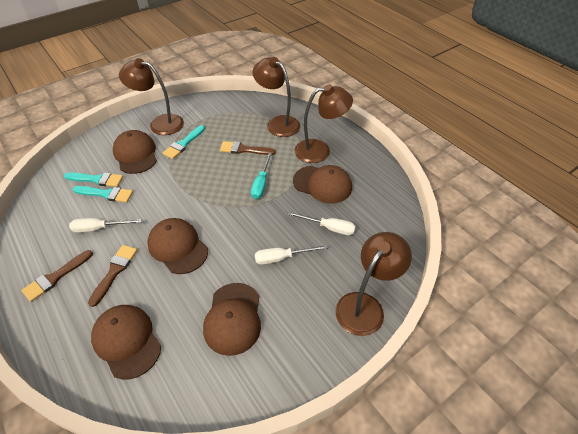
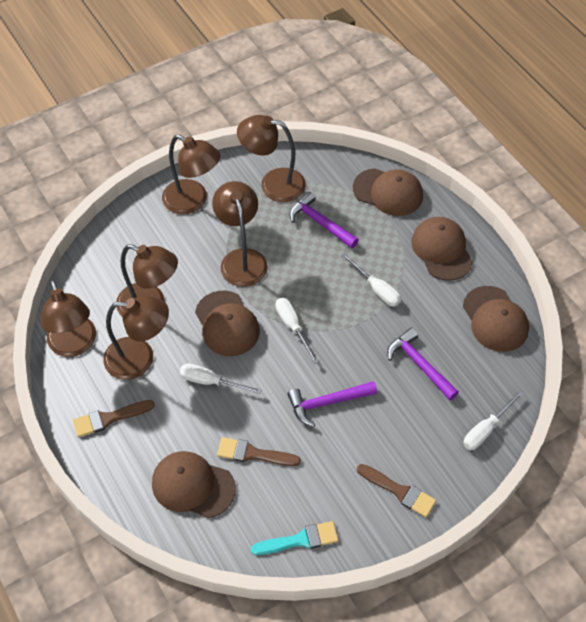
brown lamp: 4 -> 6
purple hammer: 0 -> 3
turquoise brush: 3 -> 1
turquoise screwdriver: 1 -> 0
white screwdriver: 3 -> 4

